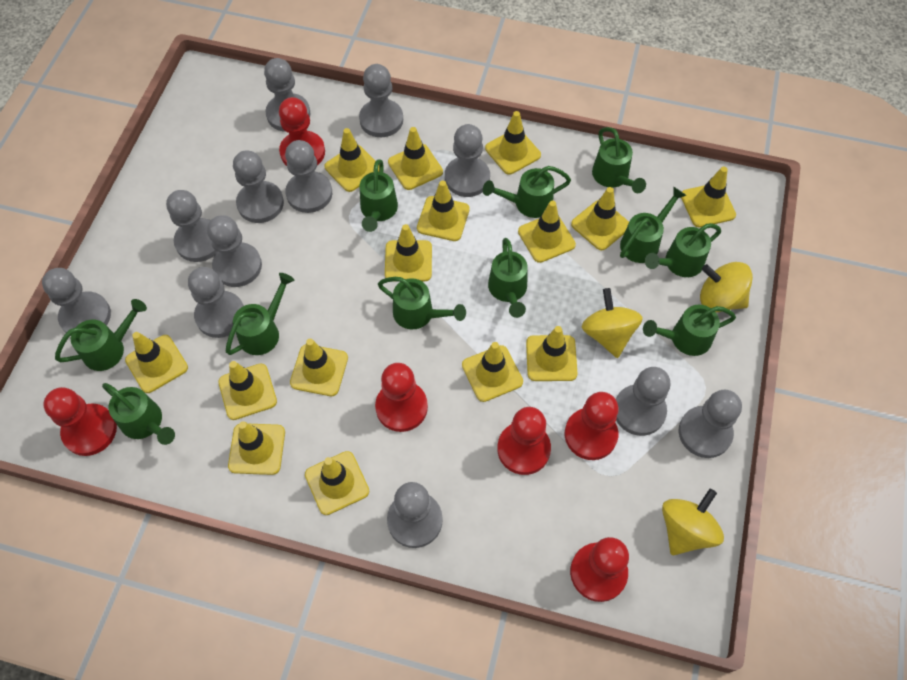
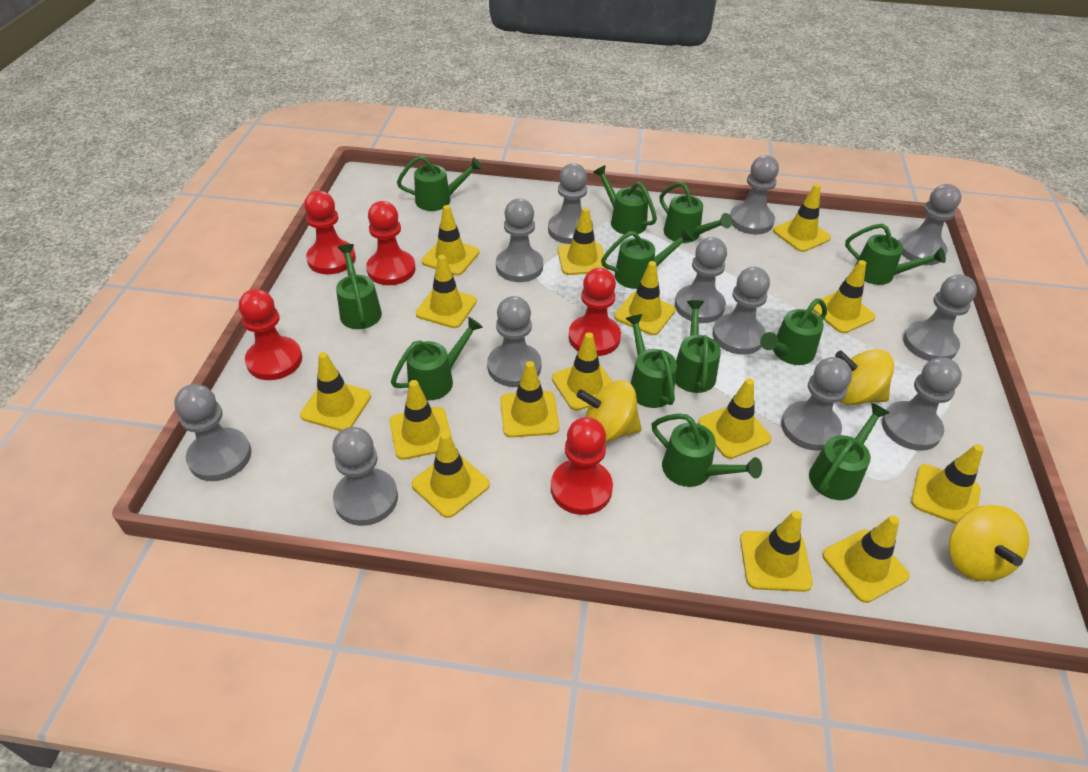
green watering can: 11 -> 12
red pawn: 6 -> 5

